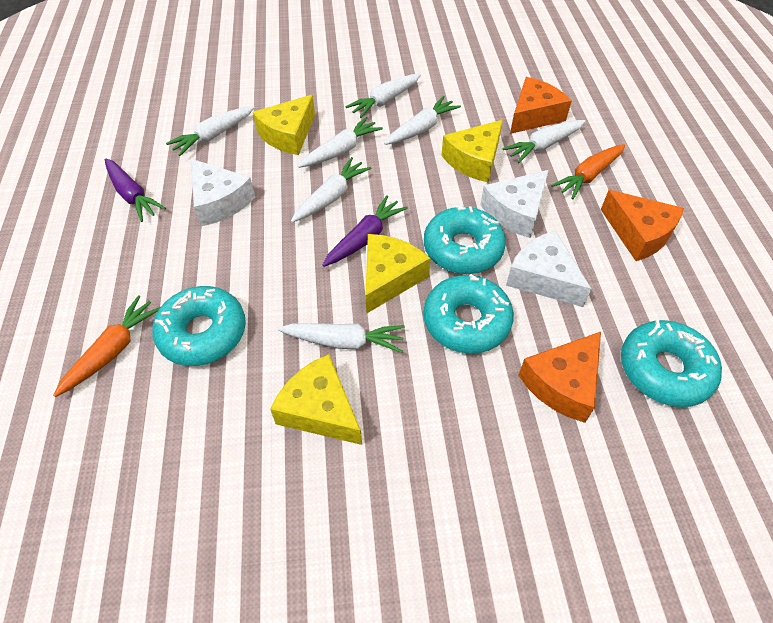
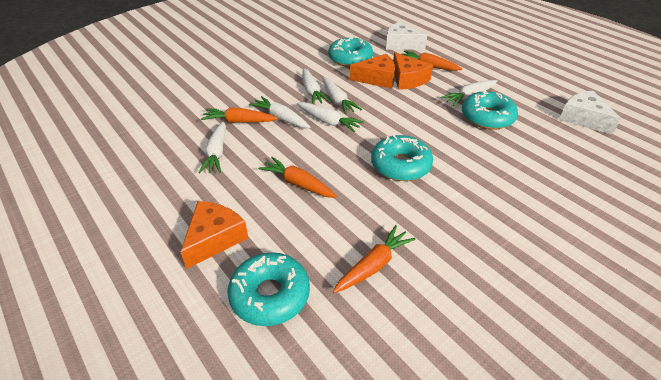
orange carrot: 2 -> 4
purple carrot: 2 -> 0
white carrot: 7 -> 6
white cheese: 3 -> 2
yellow cheese: 4 -> 0

